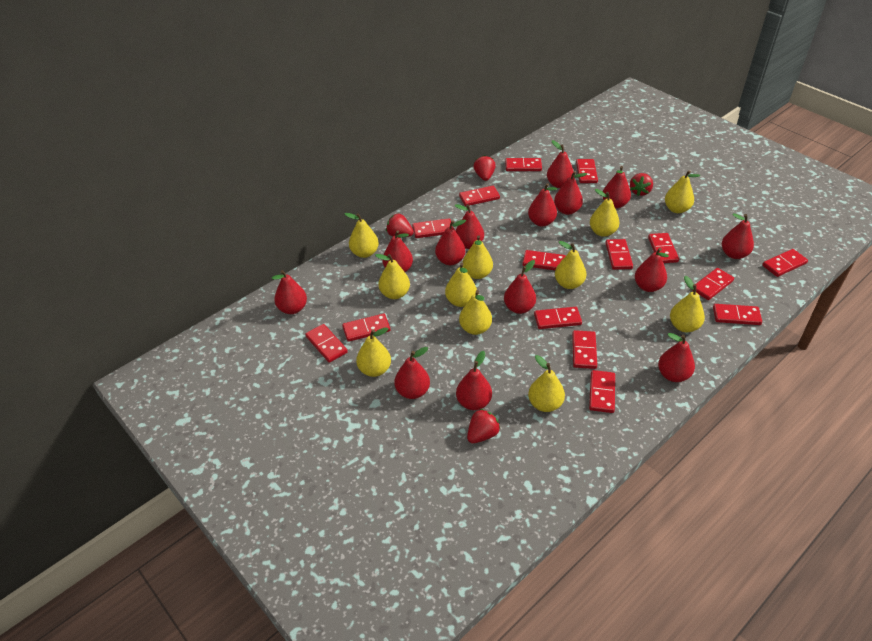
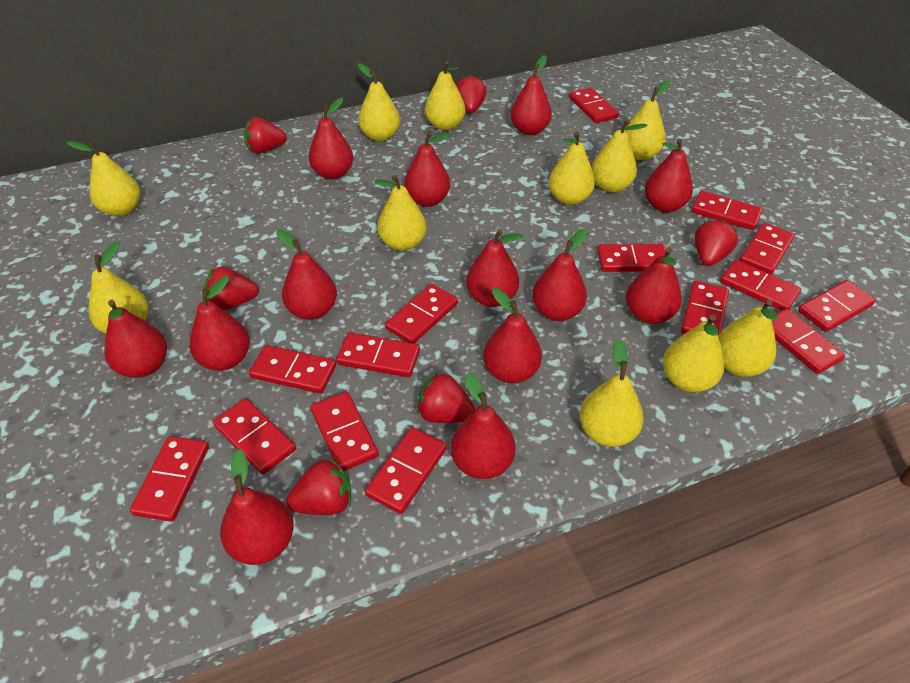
red pear: 14 -> 13
red strawberry: 4 -> 6

